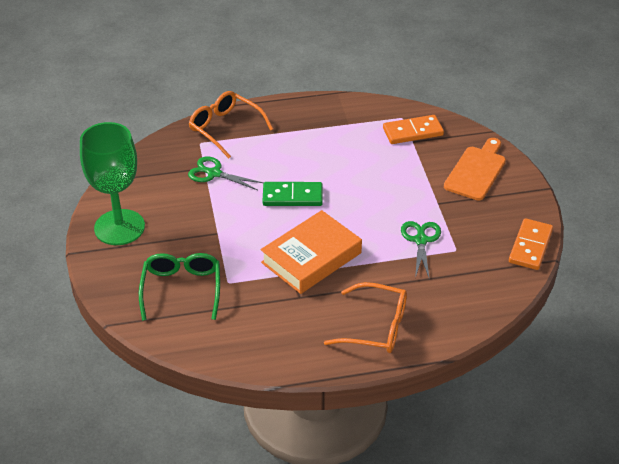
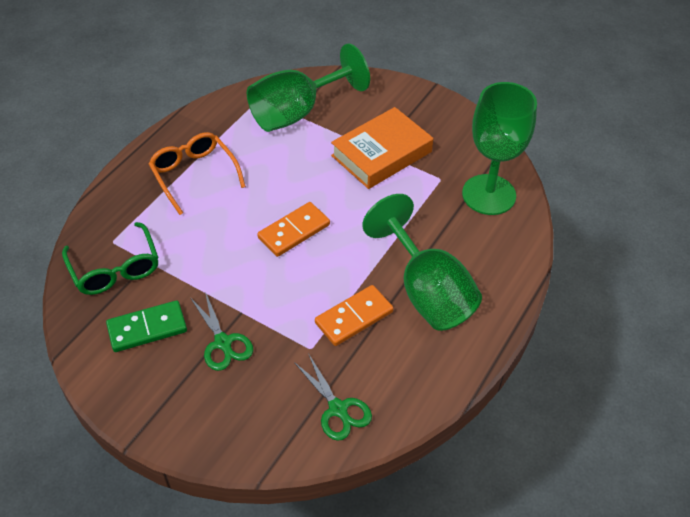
green goblet: 1 -> 3
orange cutting board: 1 -> 0
orange glasses: 2 -> 1

